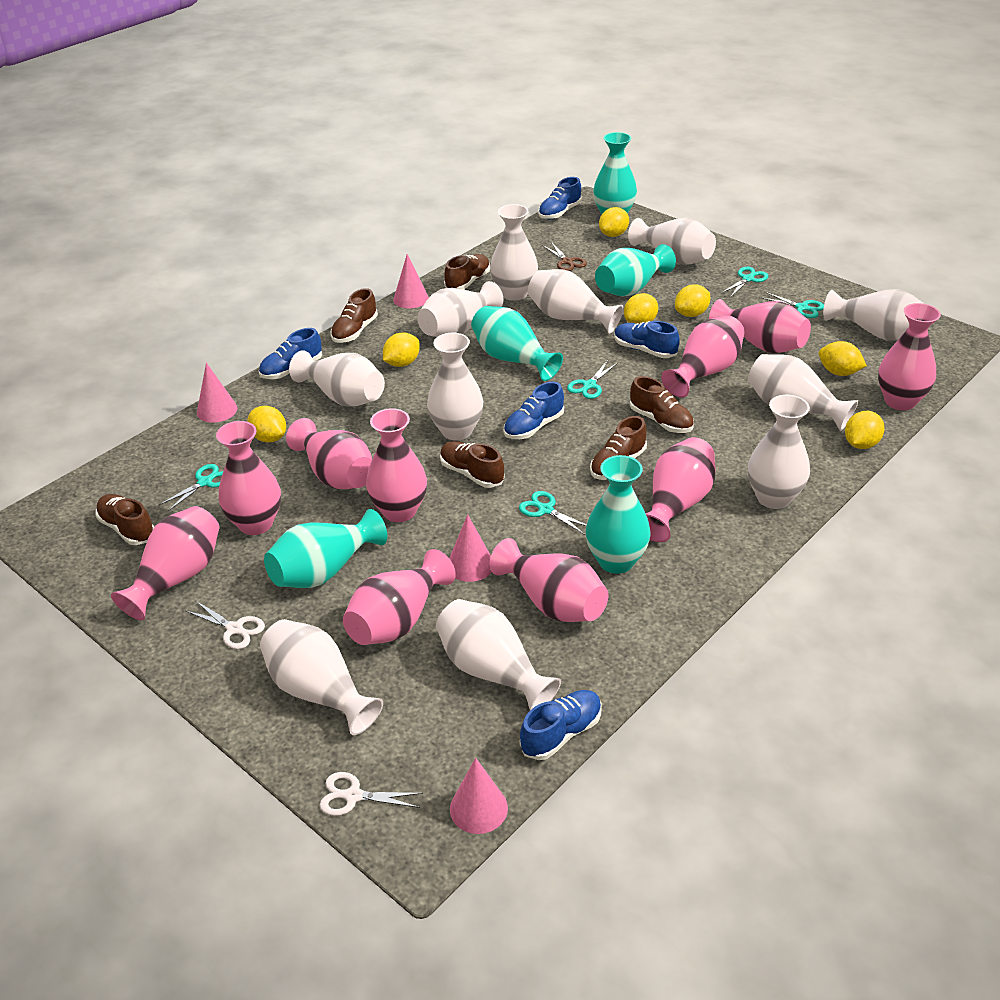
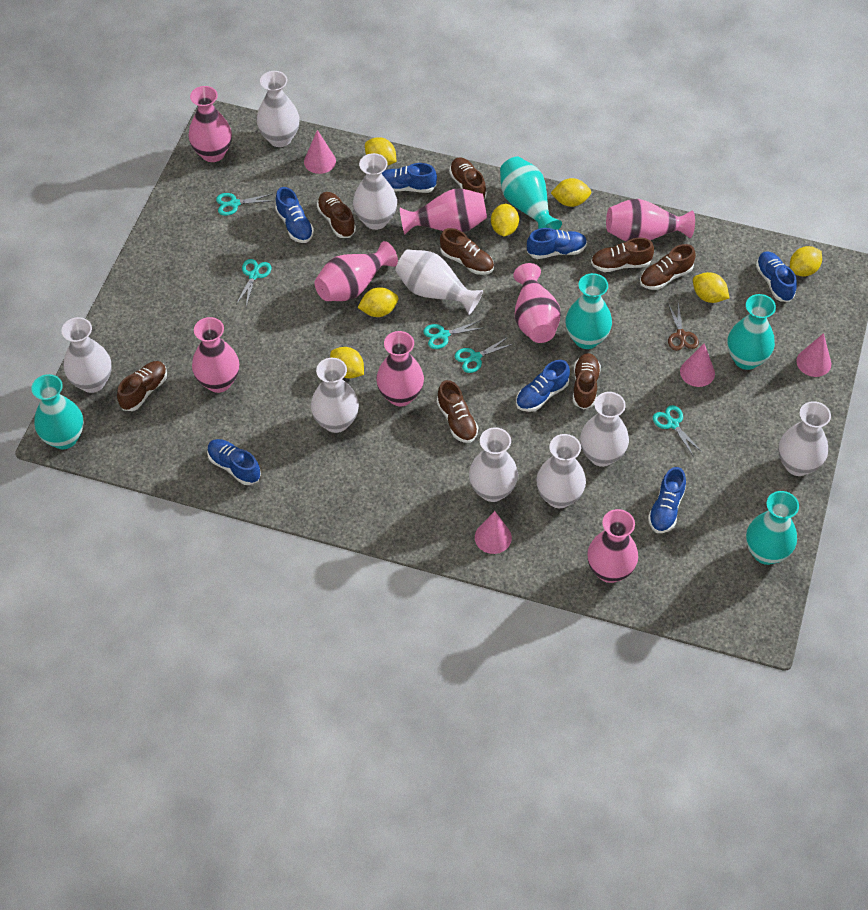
blue shoe: 5 -> 7
brown shoe: 6 -> 8
pink vase: 10 -> 8
white scissors: 2 -> 0
white vase: 11 -> 9

